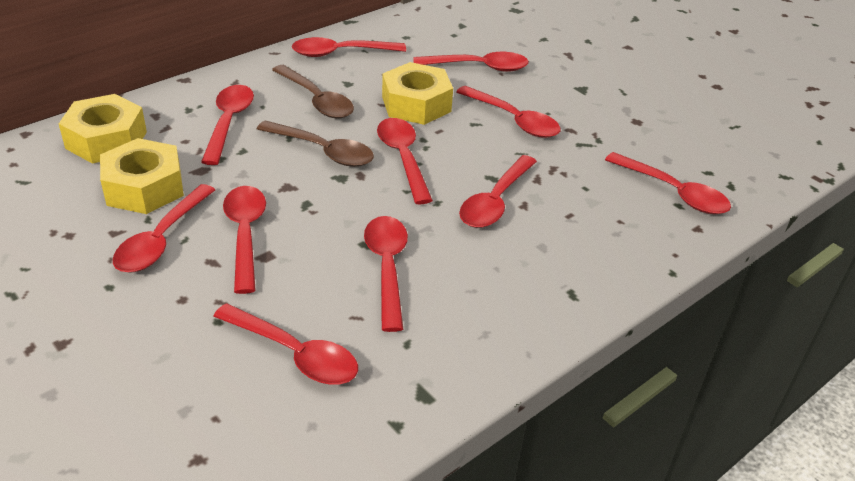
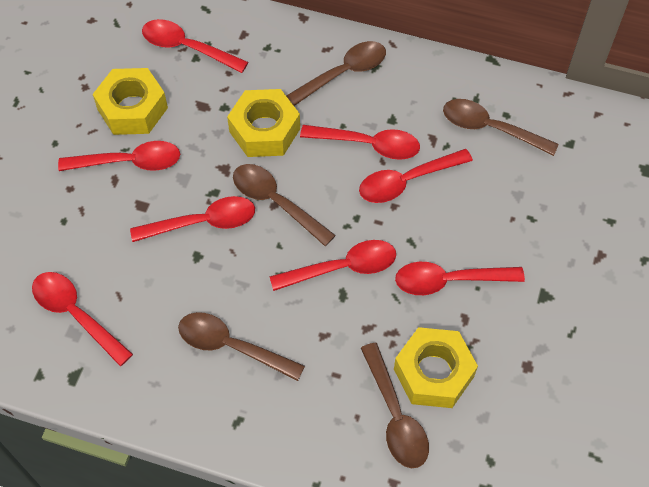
brown spoon: 2 -> 5
red spoon: 11 -> 8

